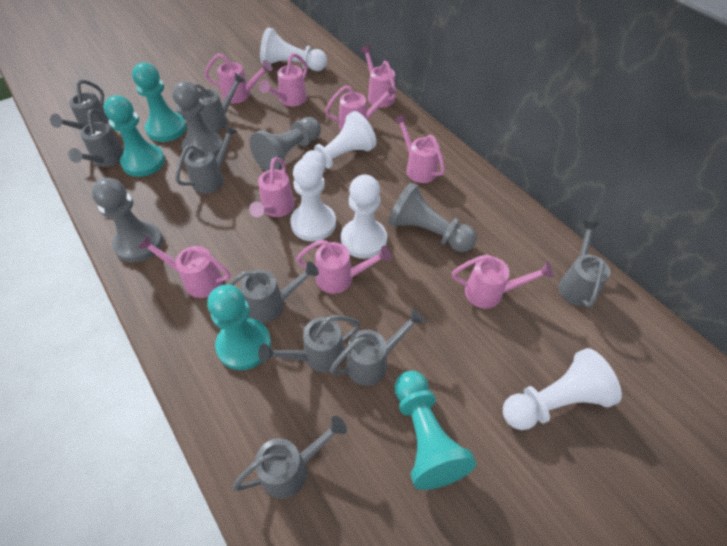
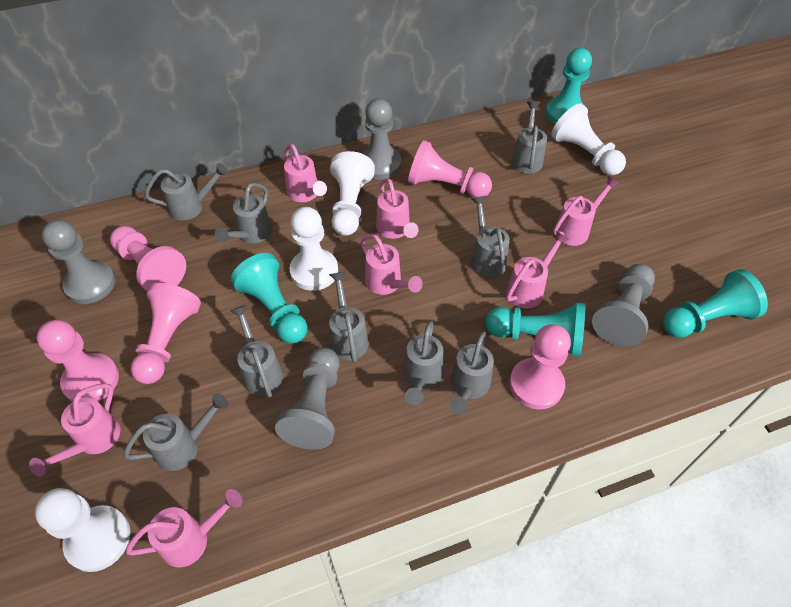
pink pawn: 0 -> 5
pink watering can: 9 -> 7
white pawn: 5 -> 4

